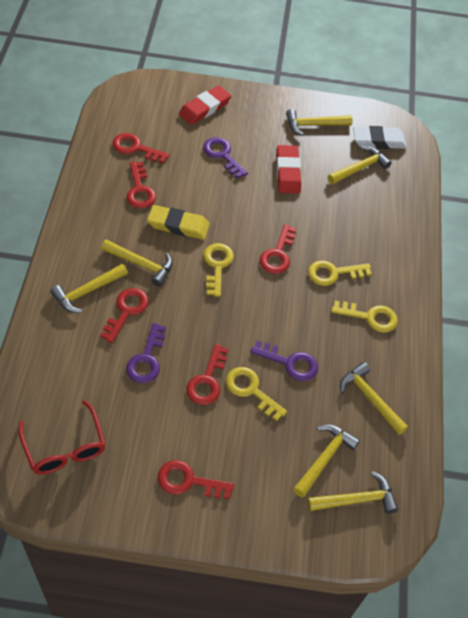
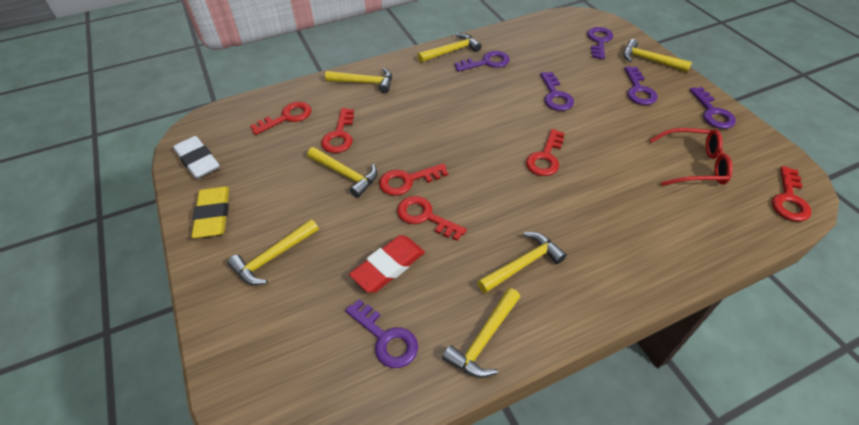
purple key: 3 -> 6
red eraser: 2 -> 1
yellow key: 4 -> 0

